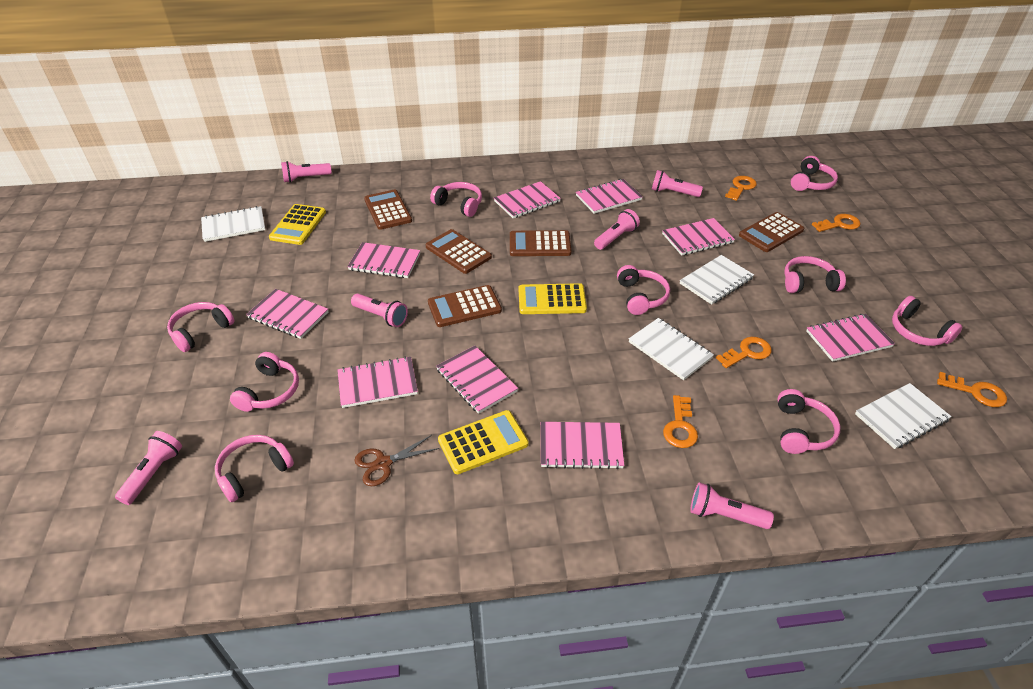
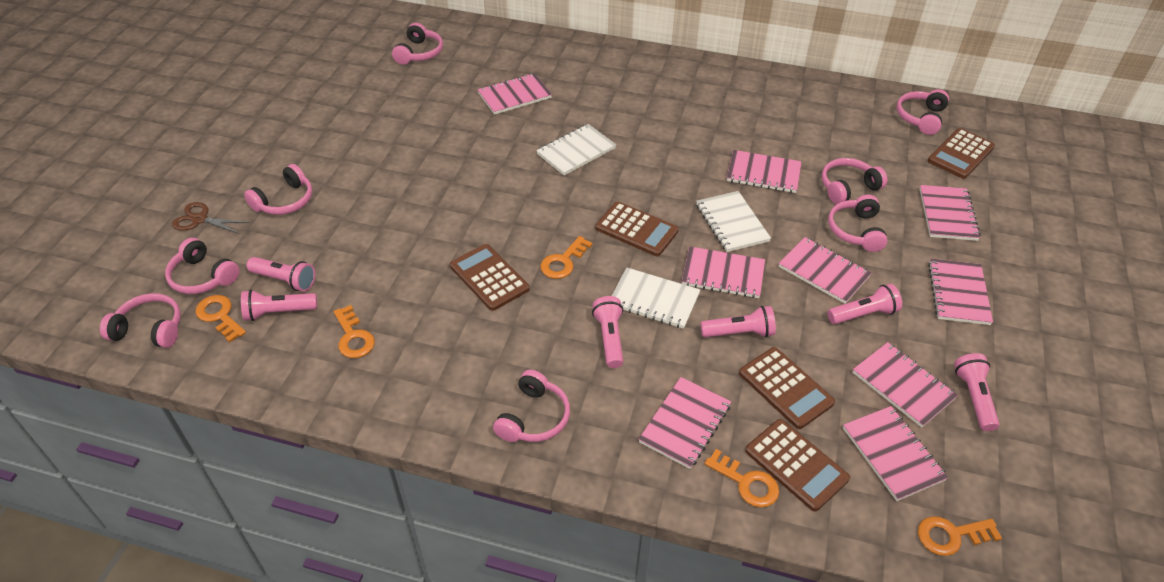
pink headphones: 9 -> 8
white notebook: 4 -> 3
yellow calculator: 3 -> 0

